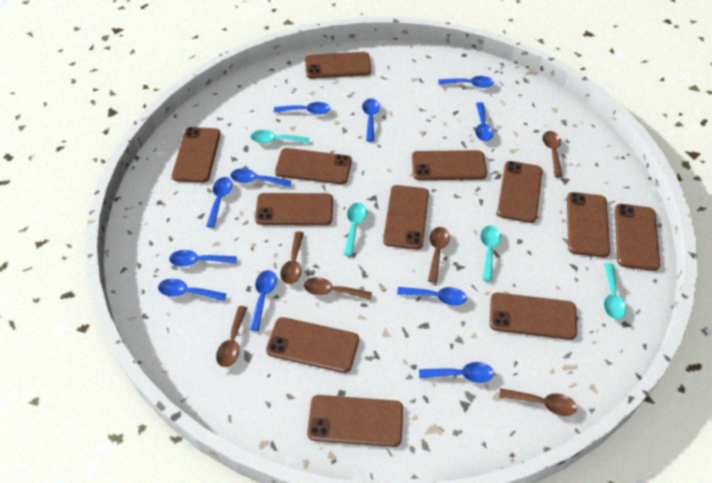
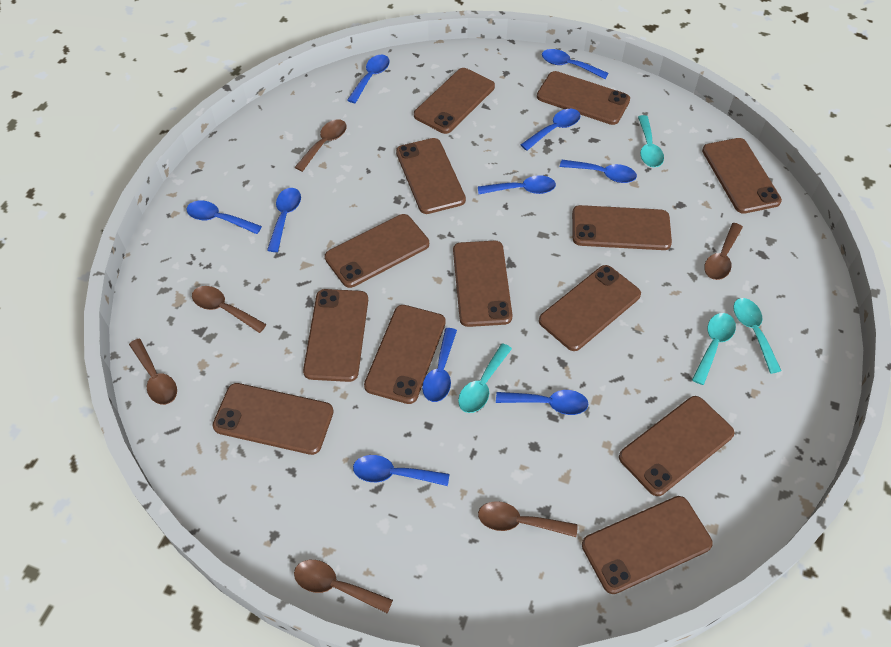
blue spoon: 11 -> 10
brown phone: 12 -> 13

